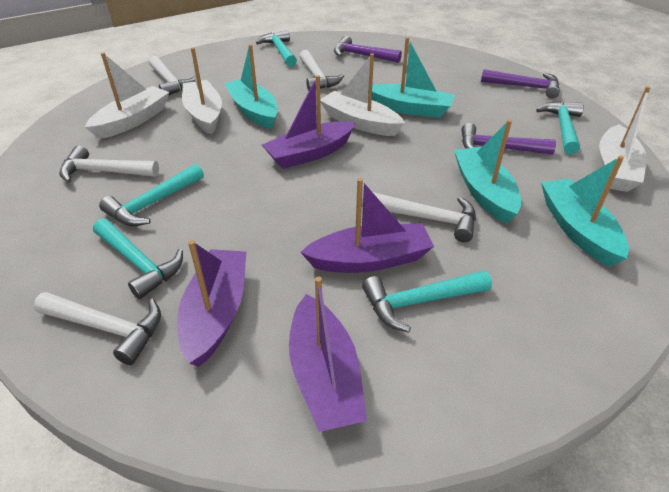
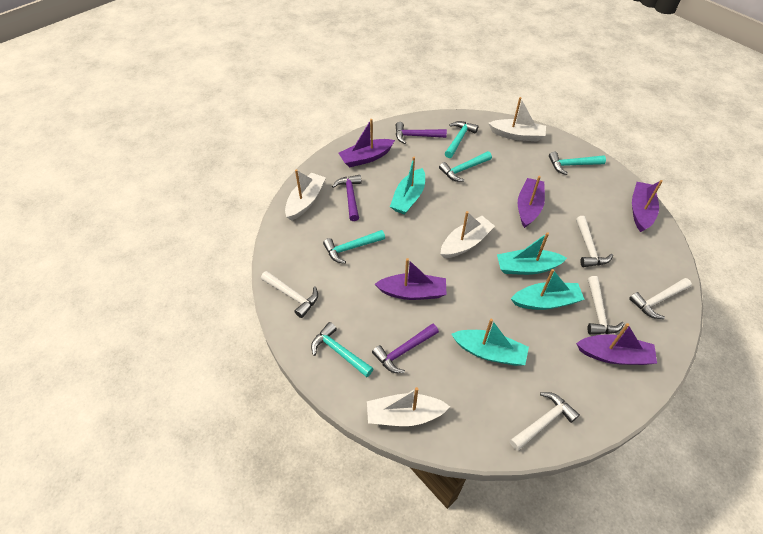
purple boat: 4 -> 5

